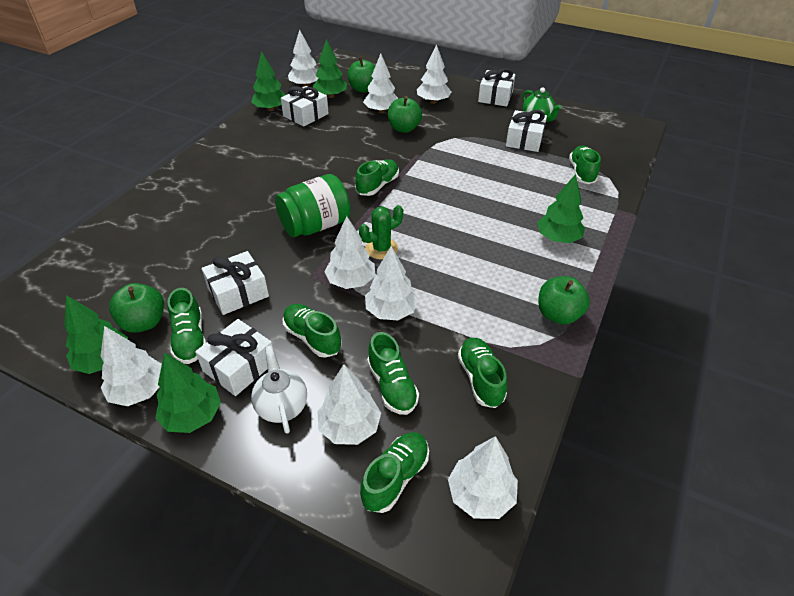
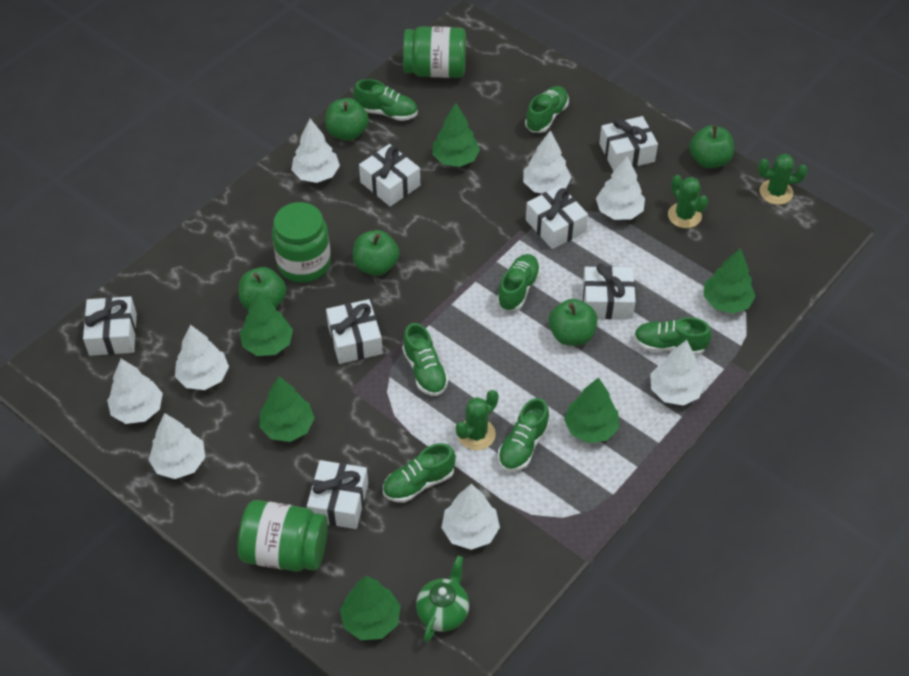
green apple: 4 -> 5
green cactus: 1 -> 3
green jar: 1 -> 3
green tree: 5 -> 6
white gift: 5 -> 7
white teapot: 1 -> 0

